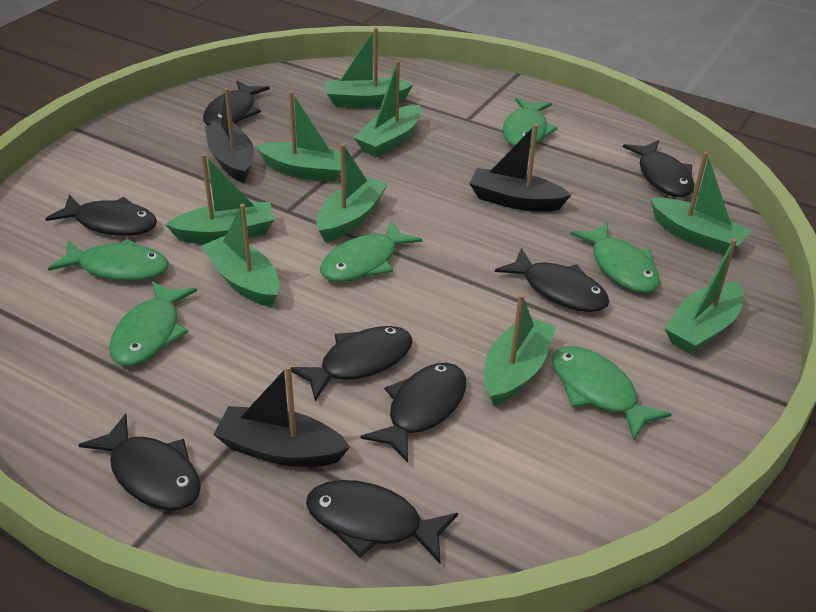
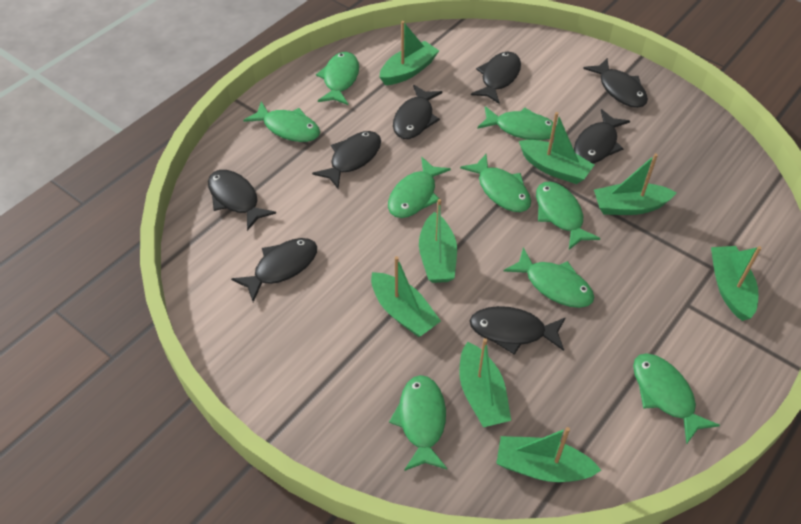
black boat: 3 -> 0
green boat: 9 -> 8
green fish: 6 -> 9

